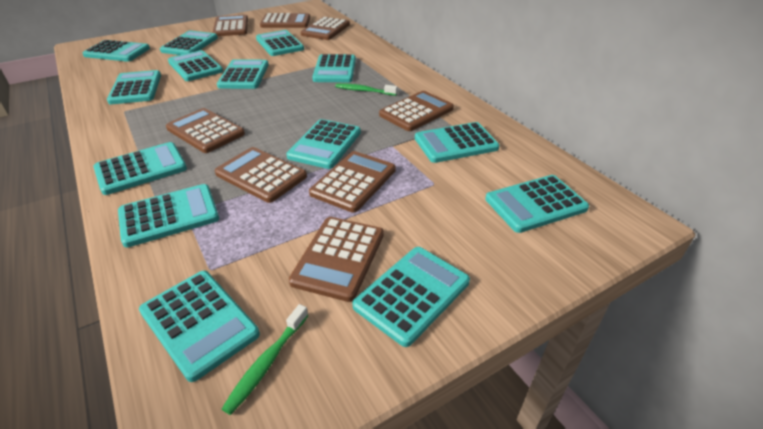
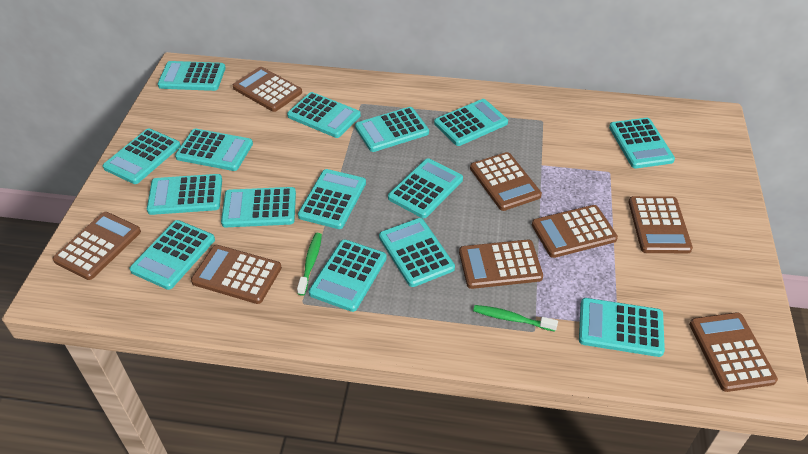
turquoise calculator: 14 -> 15

